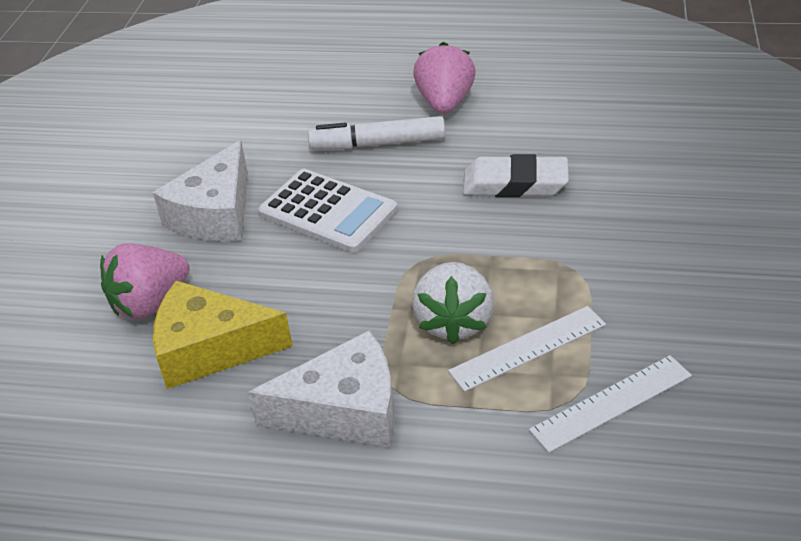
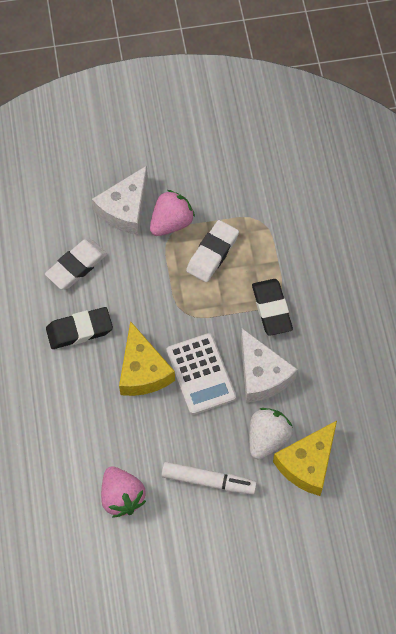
black eraser: 0 -> 2
white eraser: 1 -> 2
white ruler: 2 -> 0
yellow cheese: 1 -> 2

